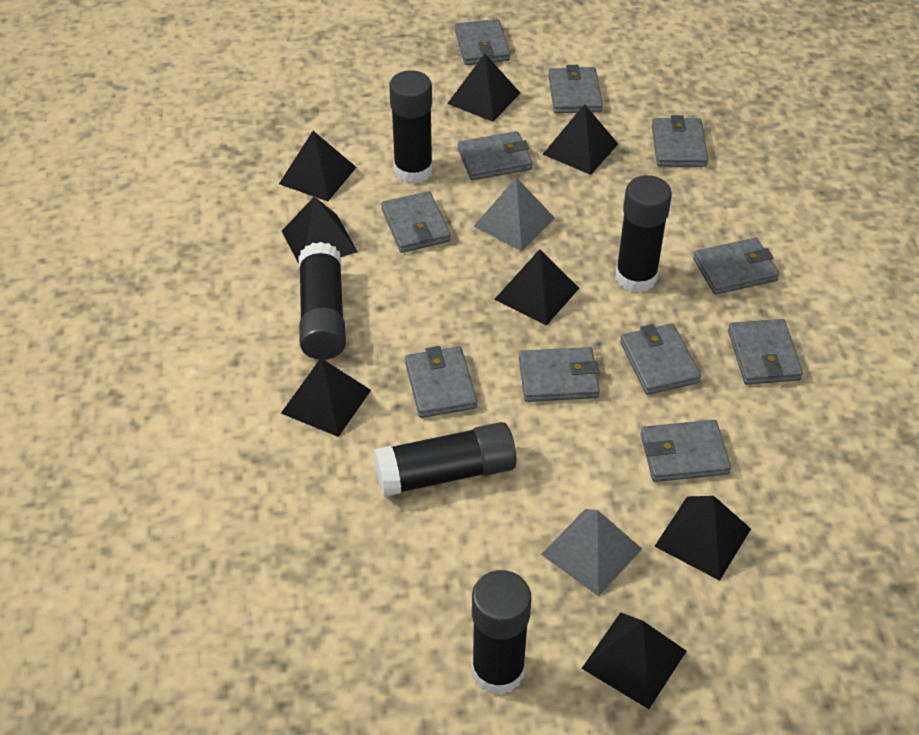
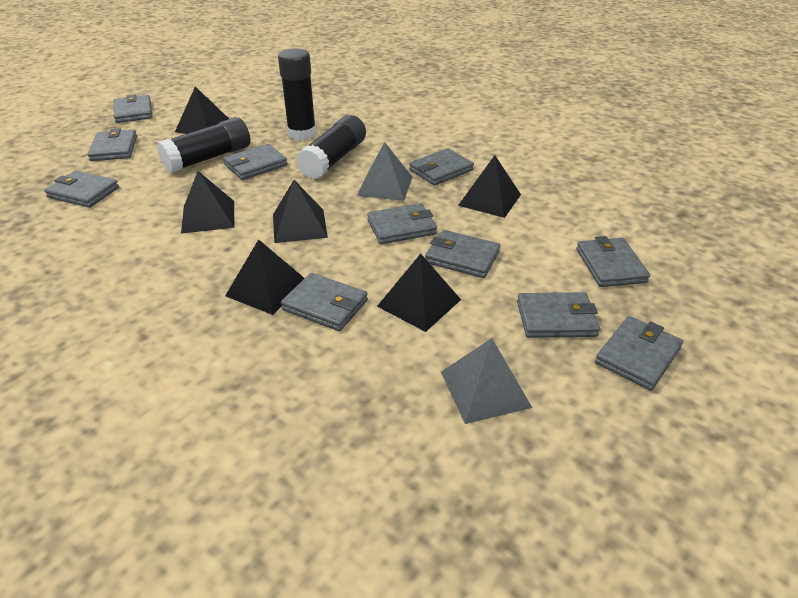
black glue stick: 5 -> 3
black pyramid: 8 -> 6

